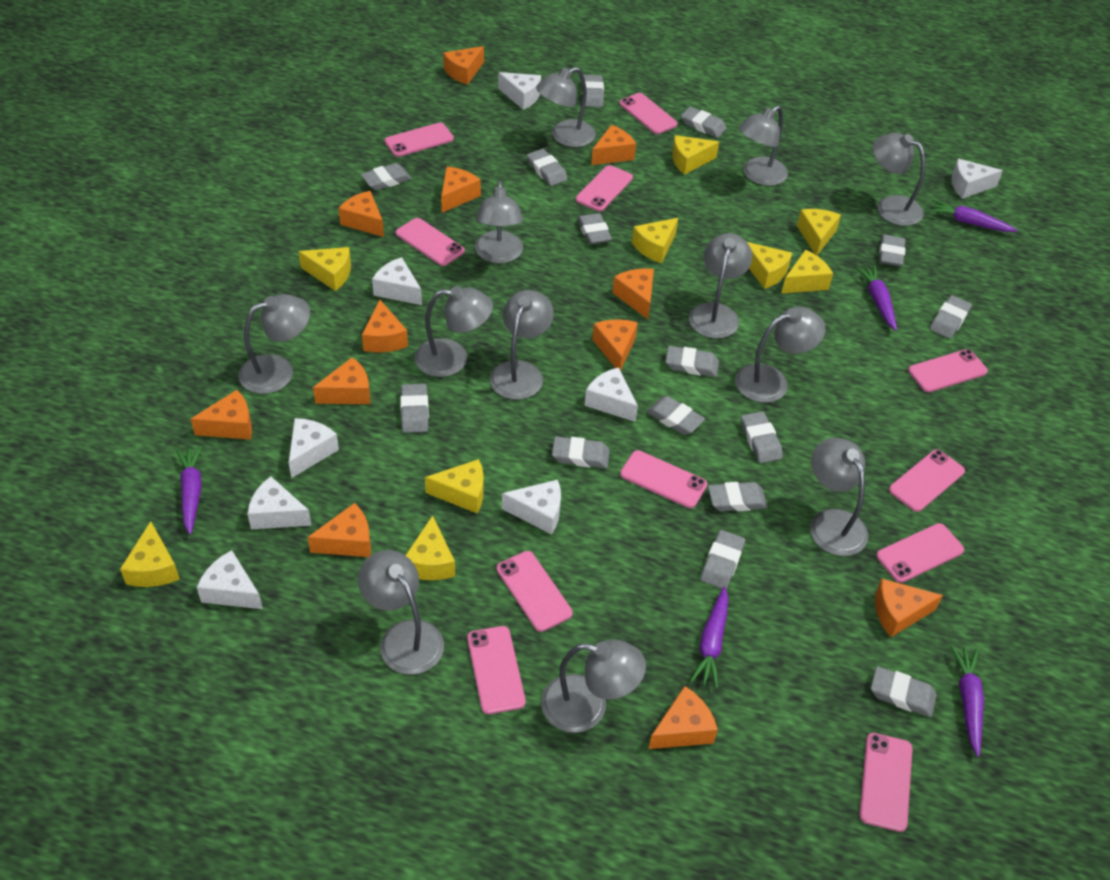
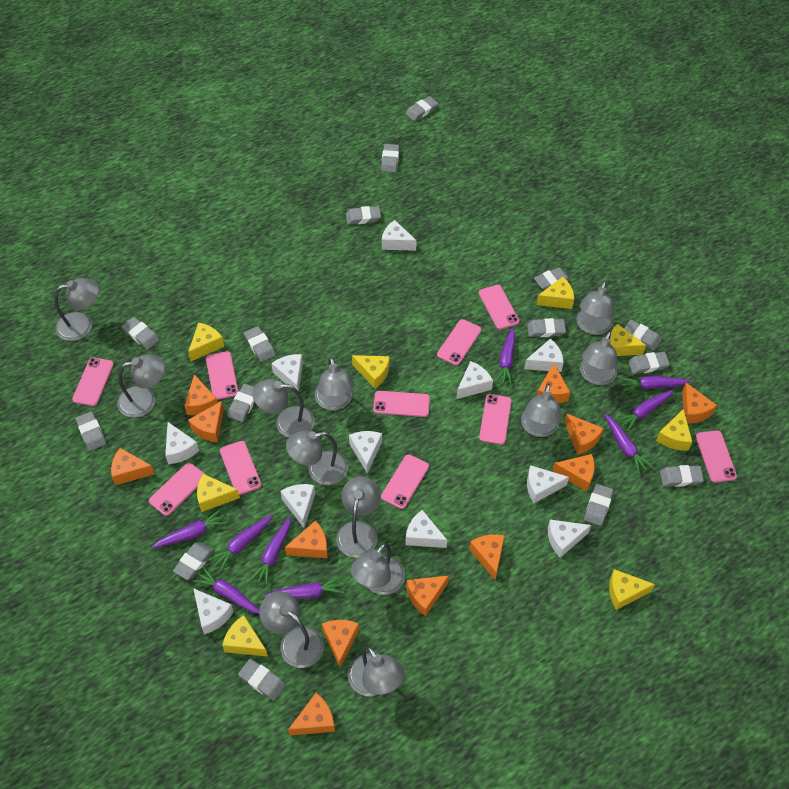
pink phone: 11 -> 10
purple carrot: 5 -> 9
white cheese: 8 -> 11
yellow cheese: 9 -> 8

